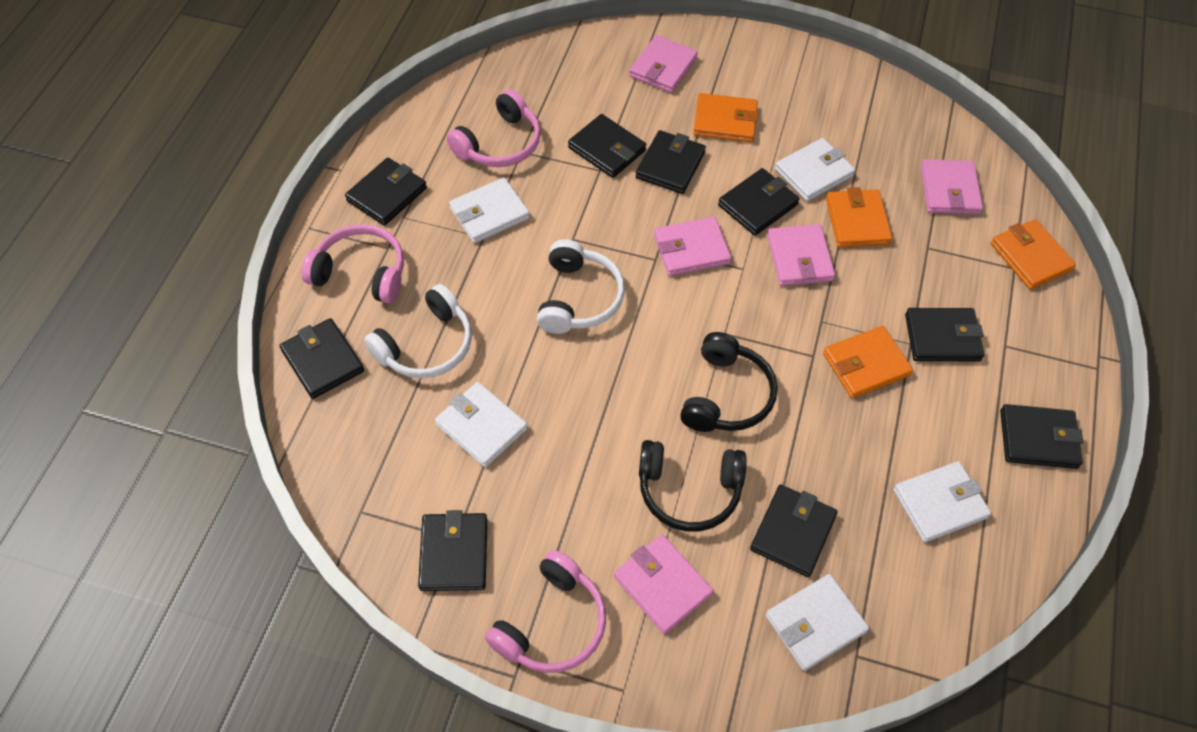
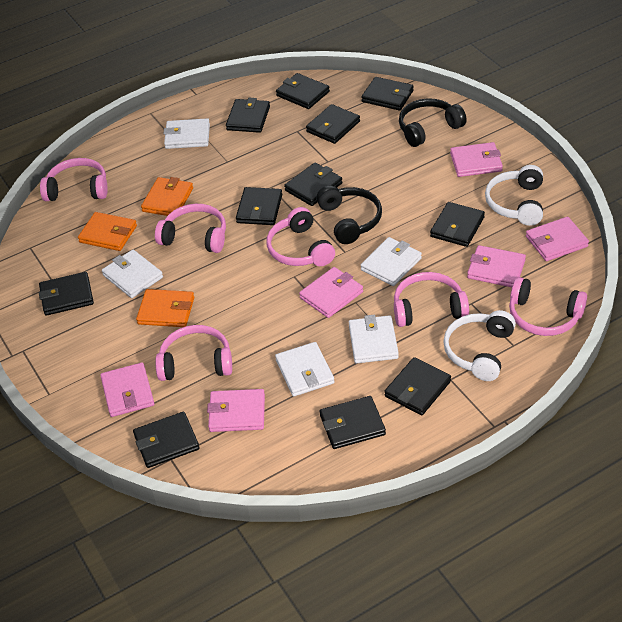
black wallet: 9 -> 11
orange wallet: 4 -> 3
pink headphones: 3 -> 6
pink wallet: 5 -> 6

